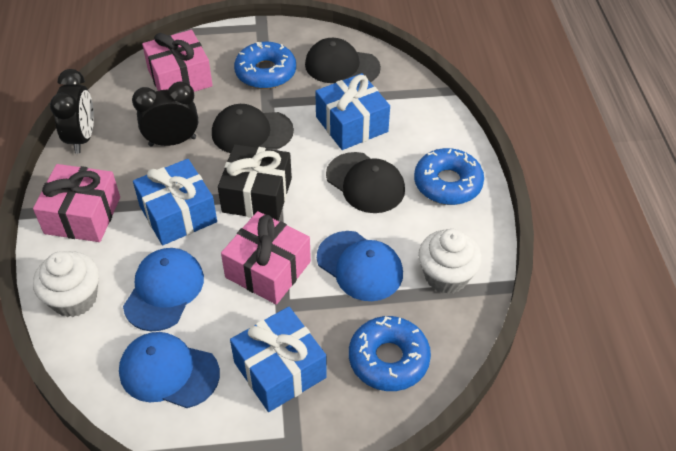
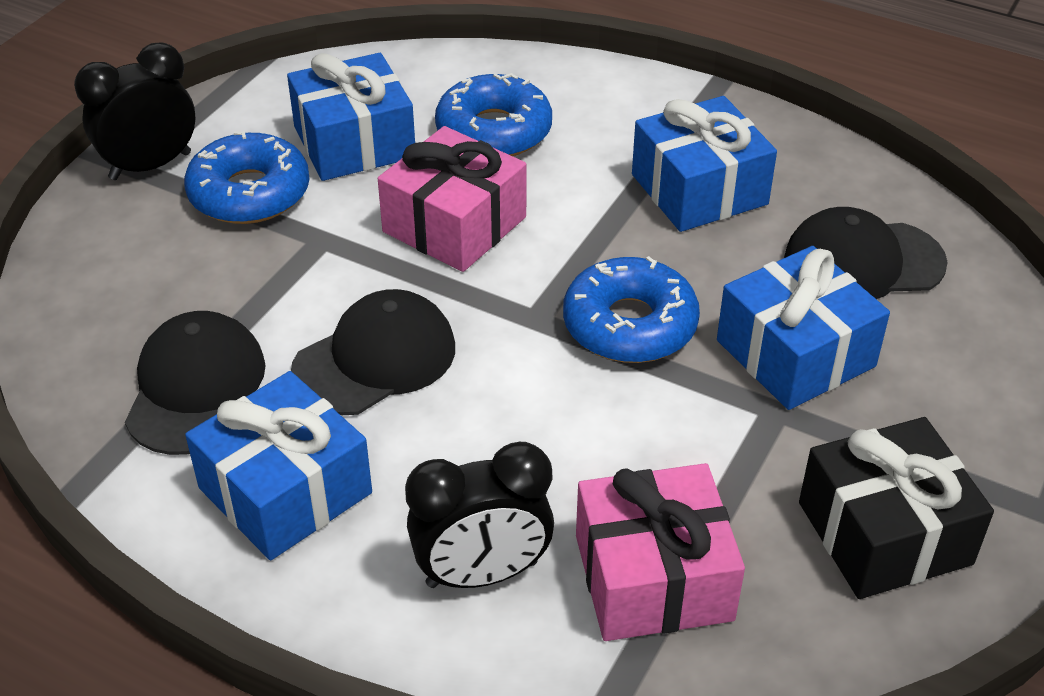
blue cap: 3 -> 0
blue gift: 3 -> 4
pink gift: 3 -> 2
white cupcake: 2 -> 0

